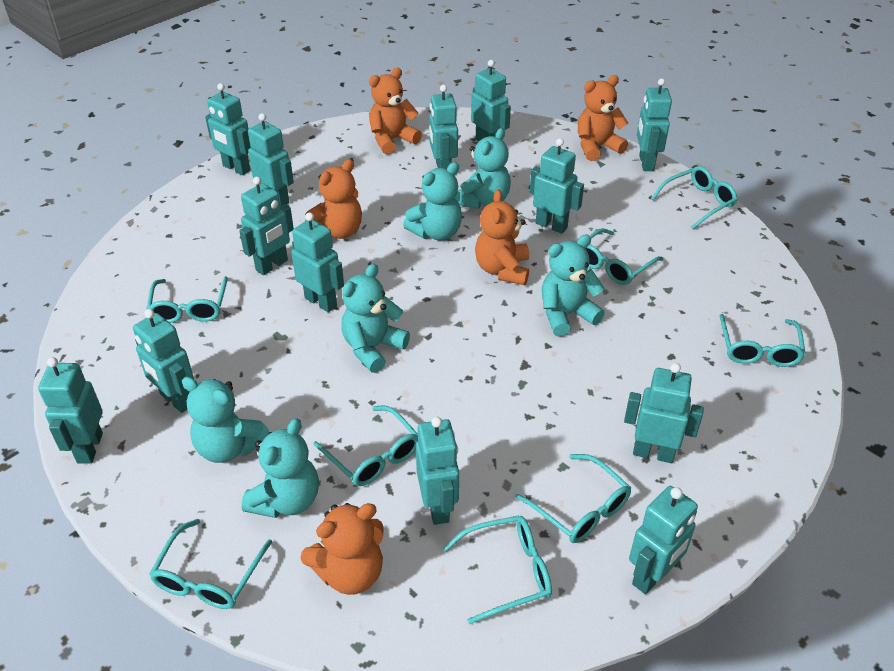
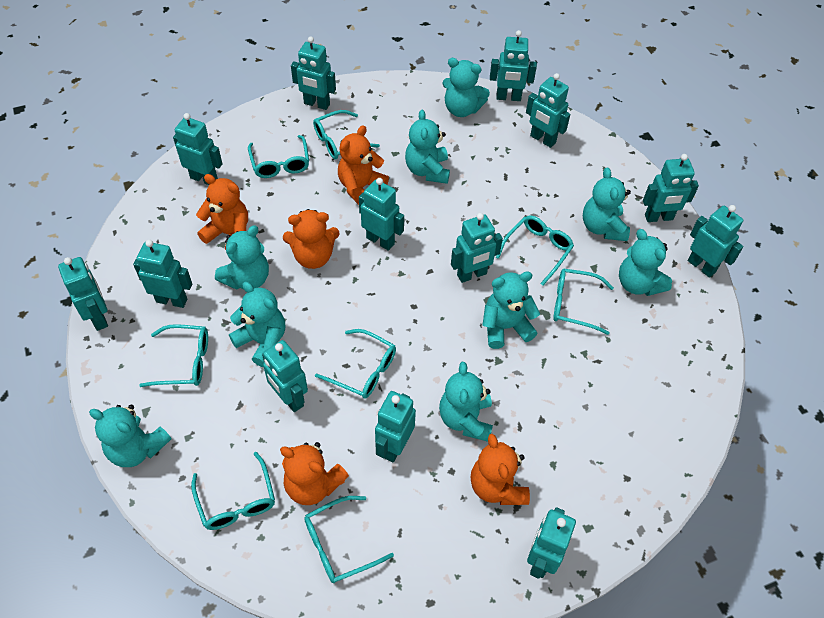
turquoise teddy bear: 6 -> 9

